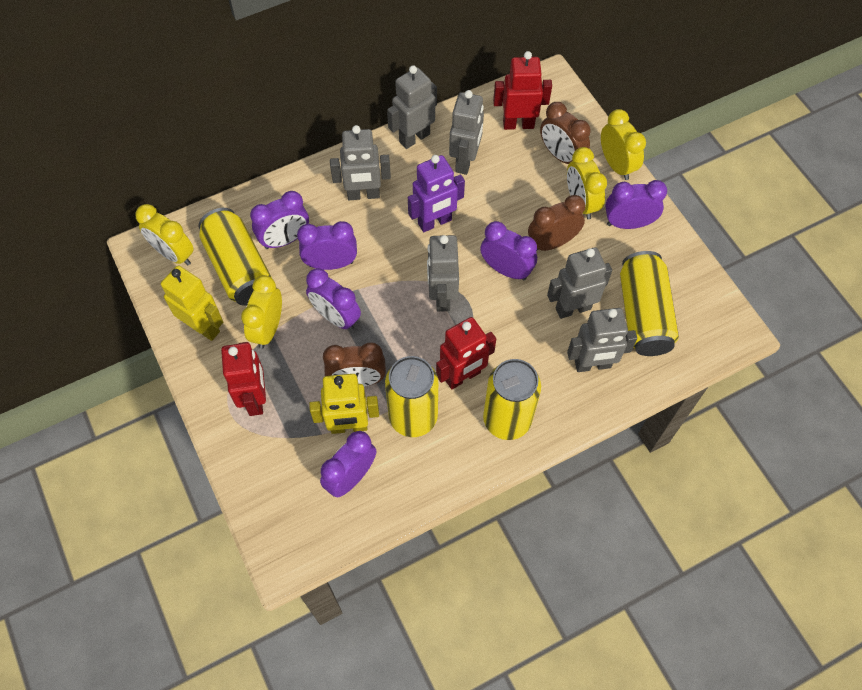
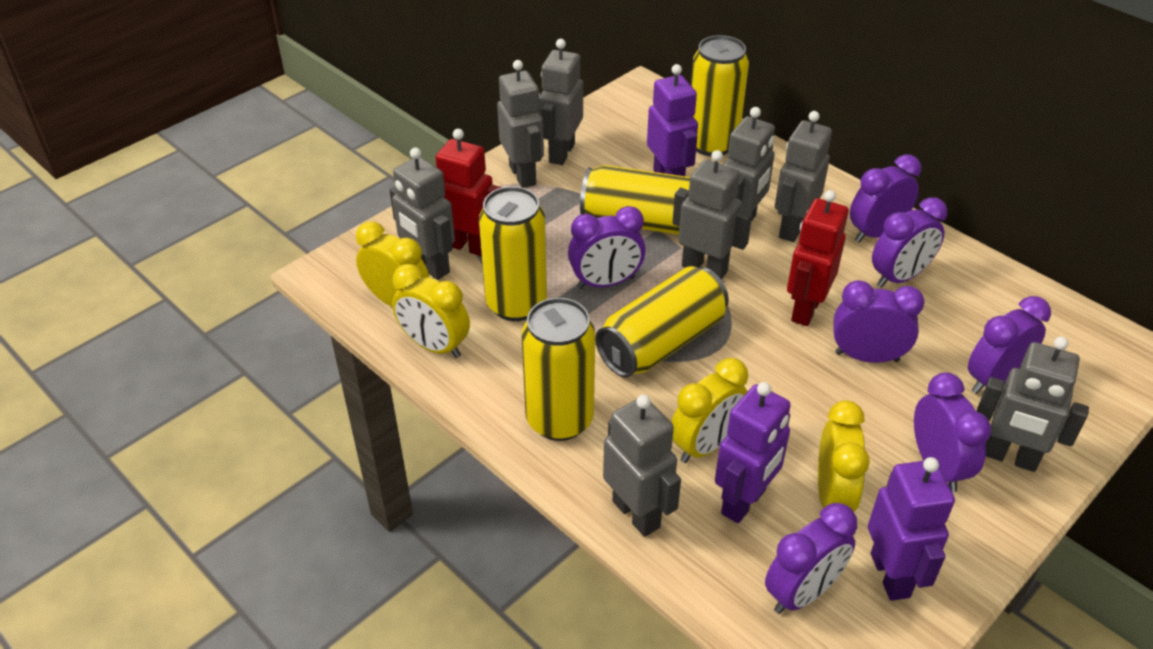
brown clock: 3 -> 0
grey robot: 6 -> 8
purple clock: 6 -> 7
purple robot: 1 -> 3
red robot: 3 -> 2
yellow can: 4 -> 5
yellow robot: 2 -> 0

